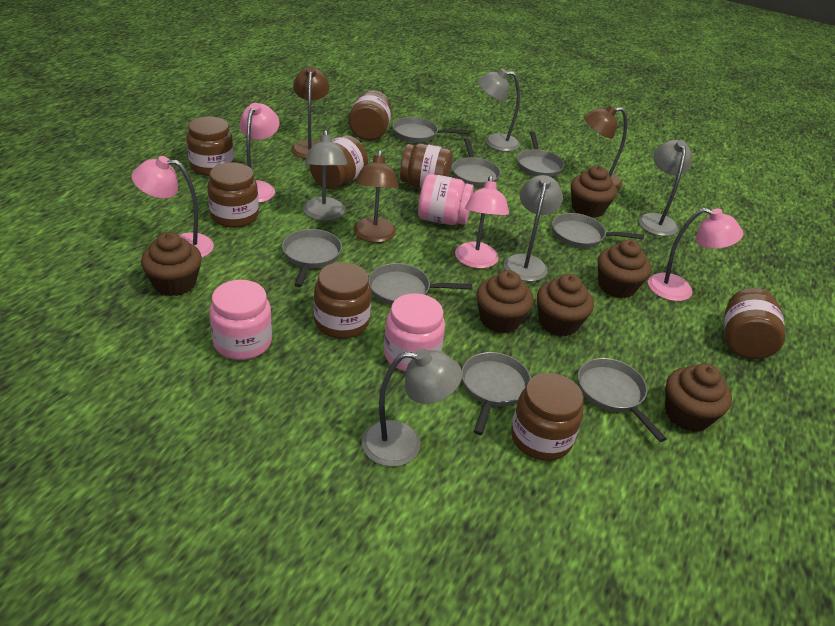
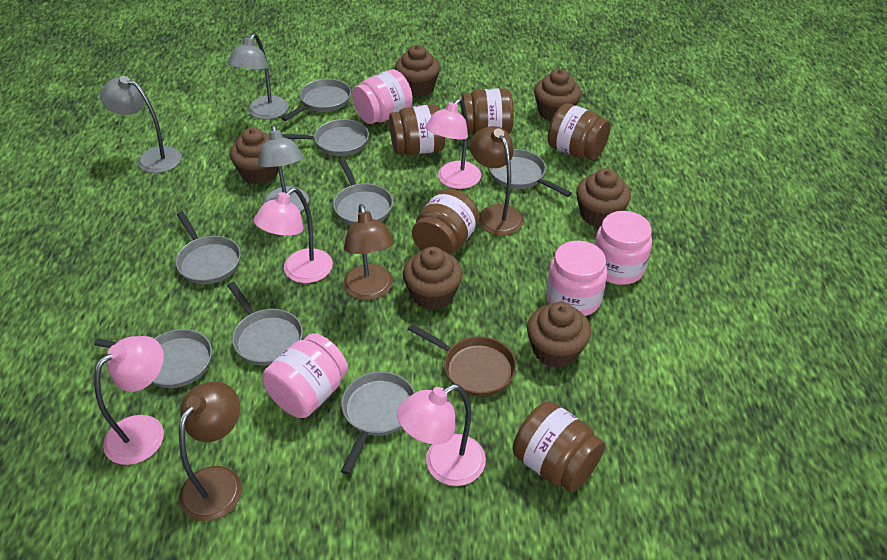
brown jar: 8 -> 5
brown pan: 0 -> 1
grey lamp: 5 -> 3
pink jar: 3 -> 4

